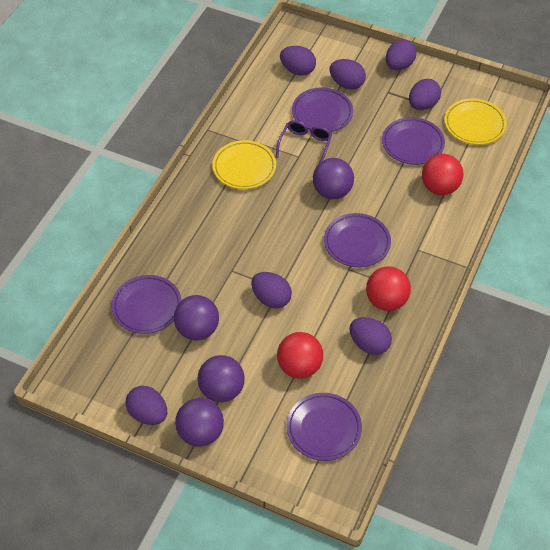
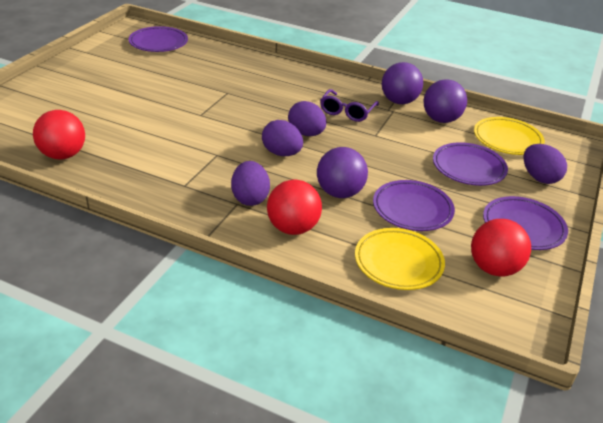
purple ball: 4 -> 3
purple egg: 7 -> 4
purple plate: 5 -> 4

